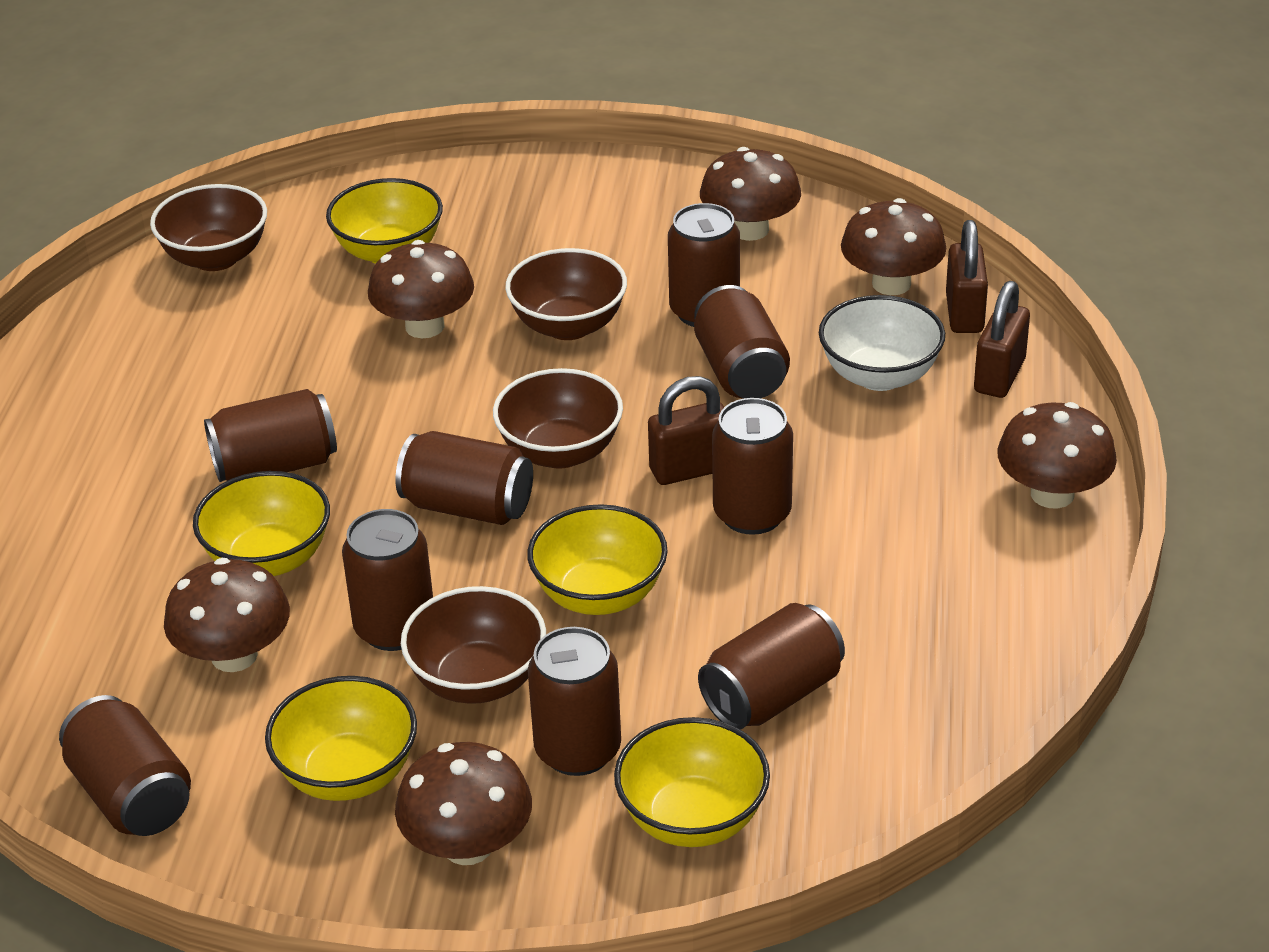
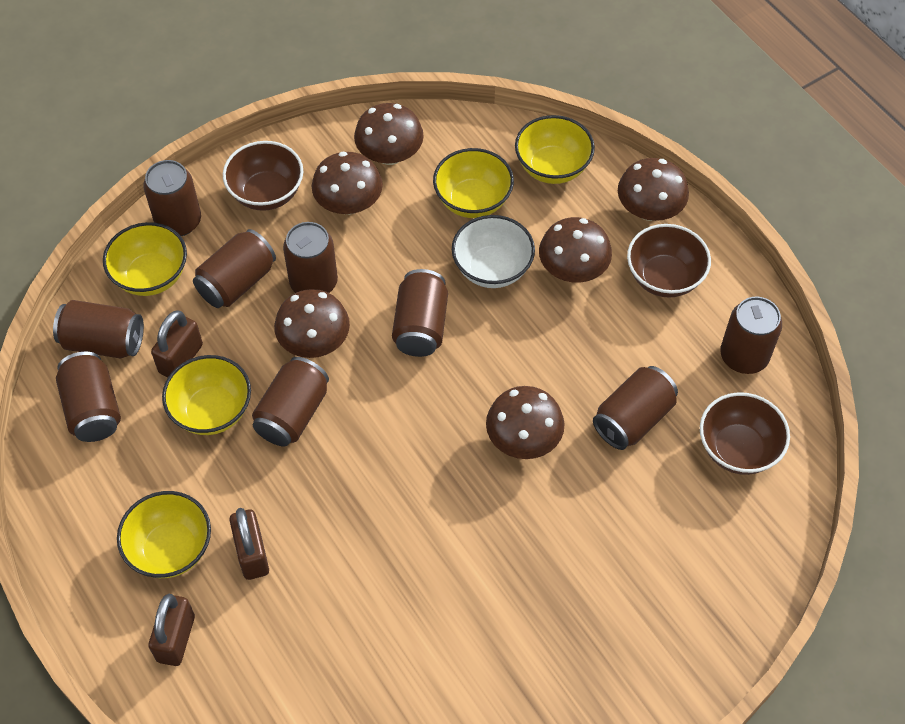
brown bowl: 4 -> 3

